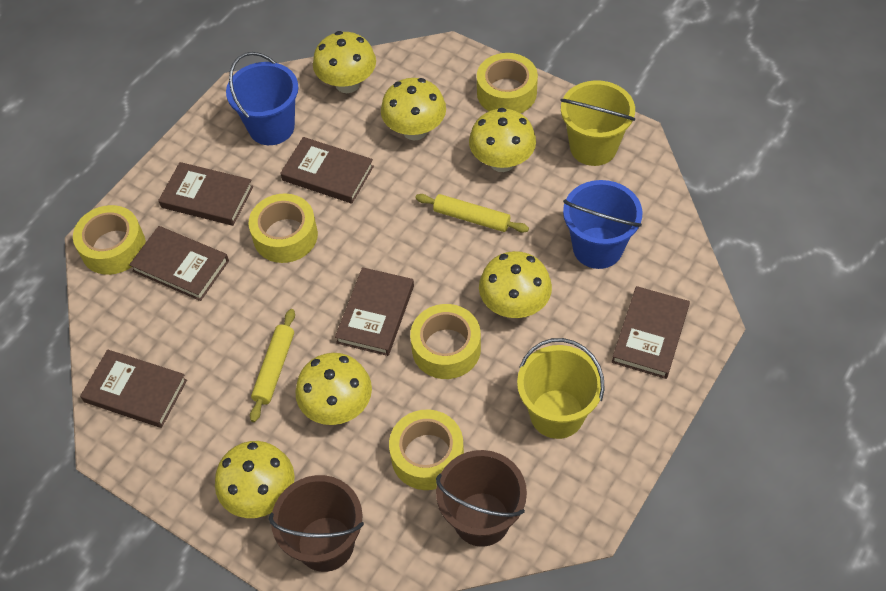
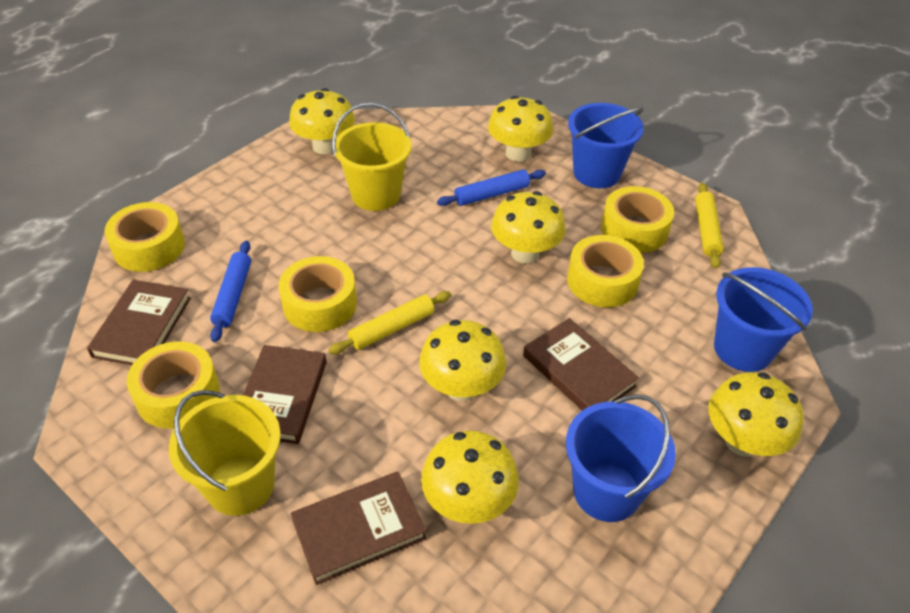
blue bucket: 2 -> 3
blue rolling pin: 0 -> 2
brown book: 6 -> 4
brown bucket: 2 -> 0

